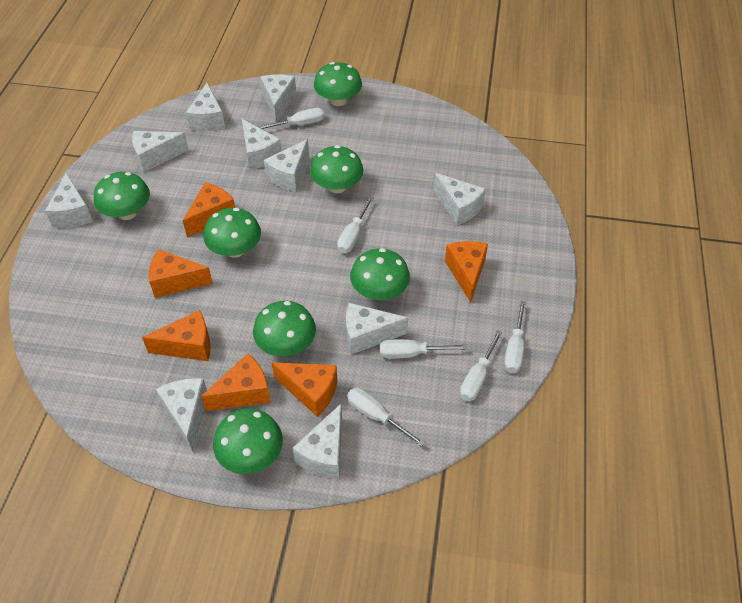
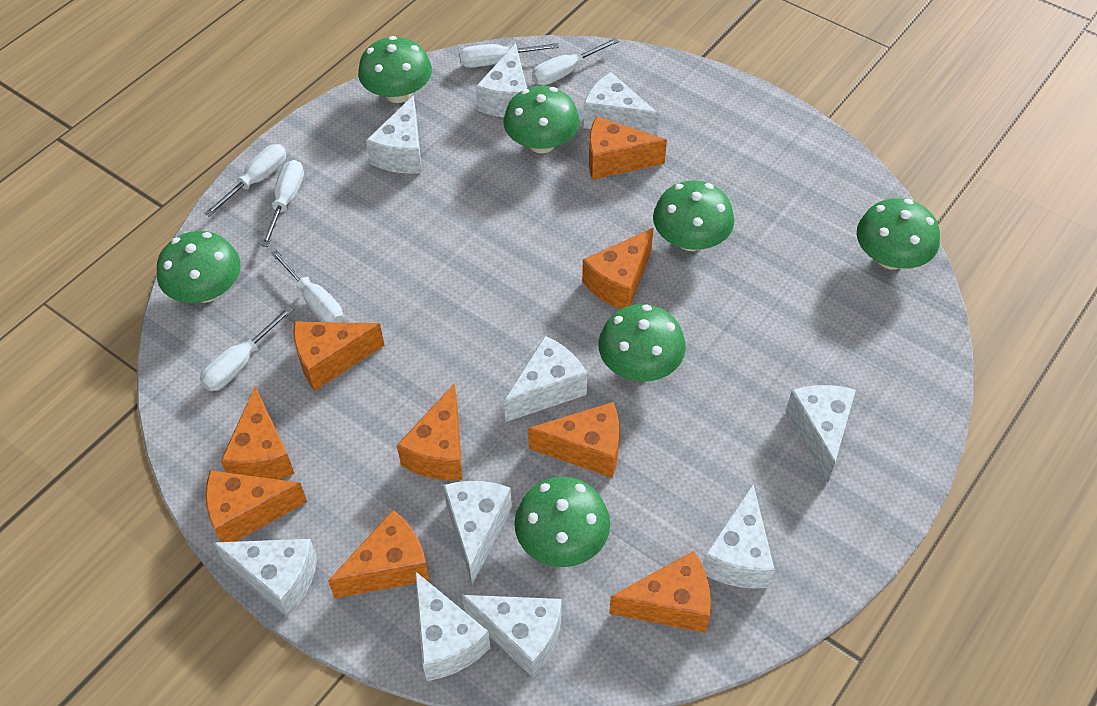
orange cheese: 6 -> 9

